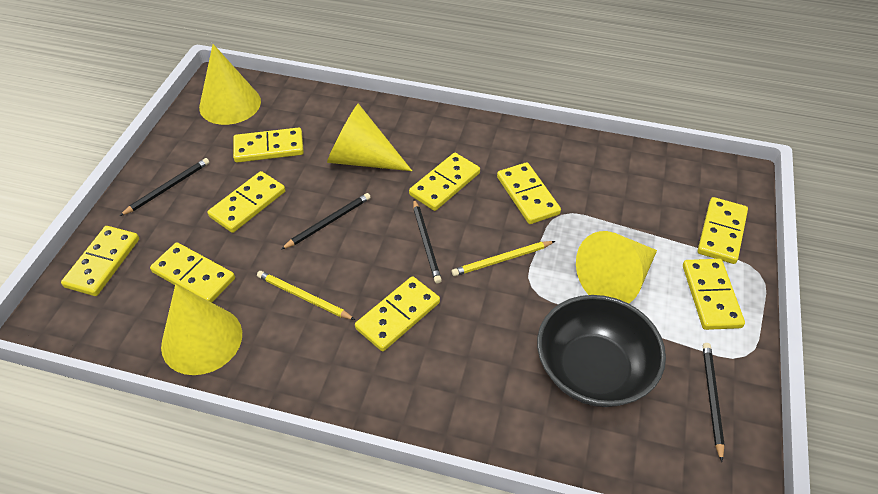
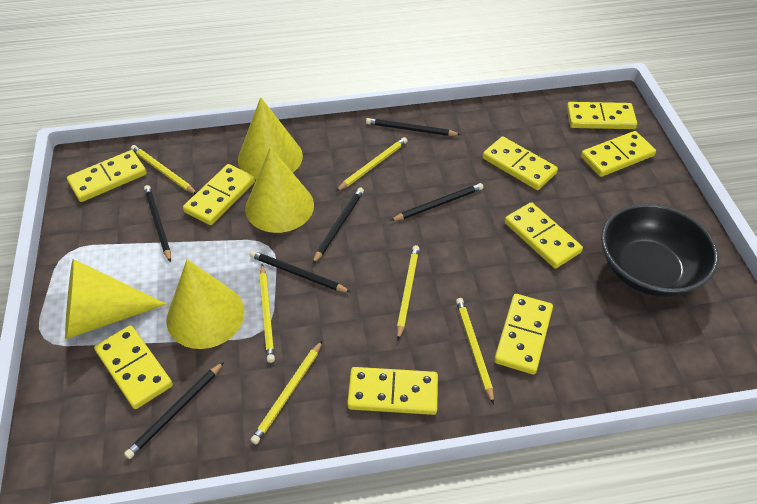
black pencil: 4 -> 6
yellow pencil: 2 -> 6

